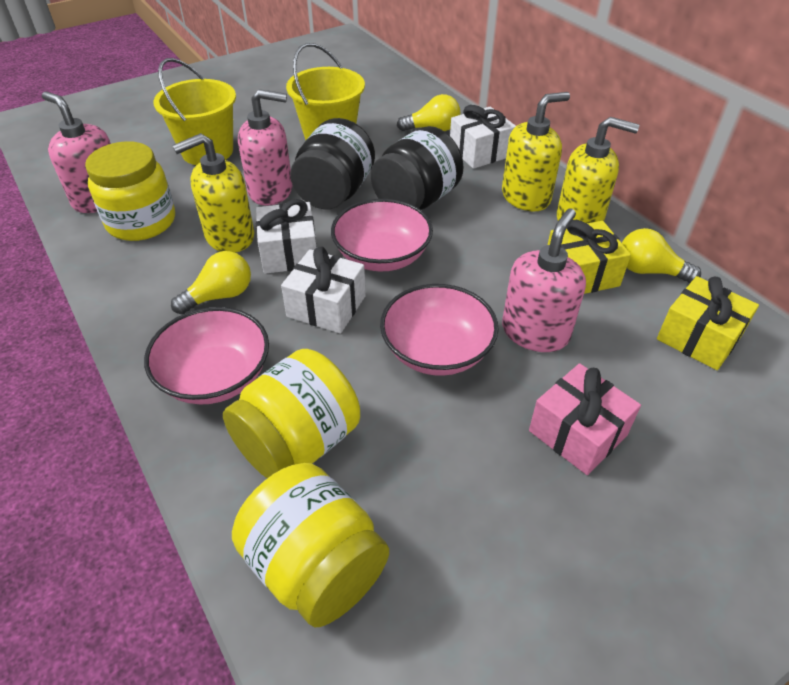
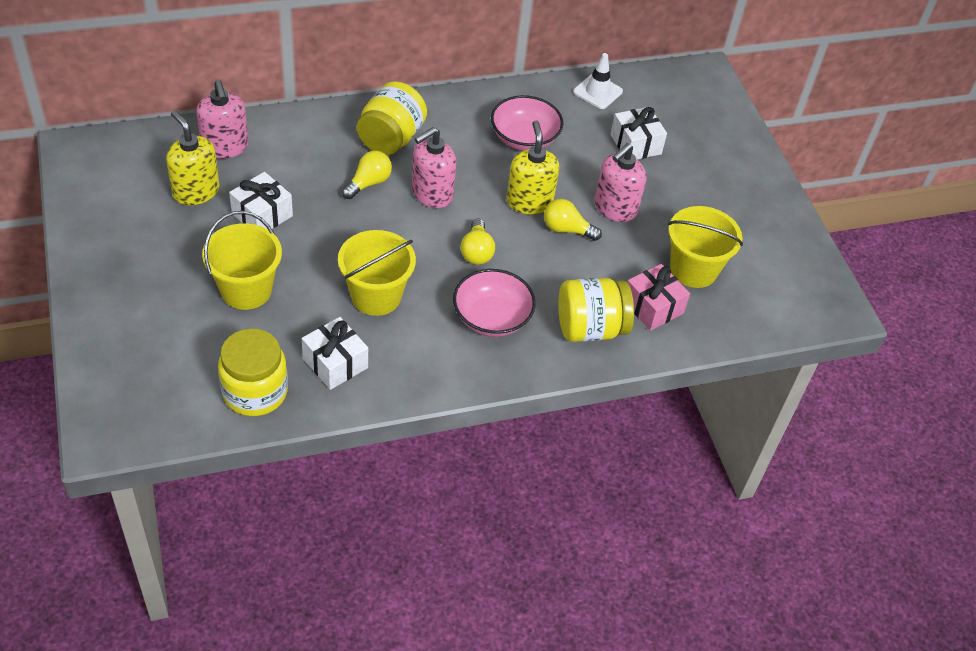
black jar: 2 -> 0
pink bowl: 3 -> 2
white traffic cone: 0 -> 1
yellow bucket: 2 -> 3
yellow gift: 2 -> 0
yellow soap dispenser: 3 -> 2

